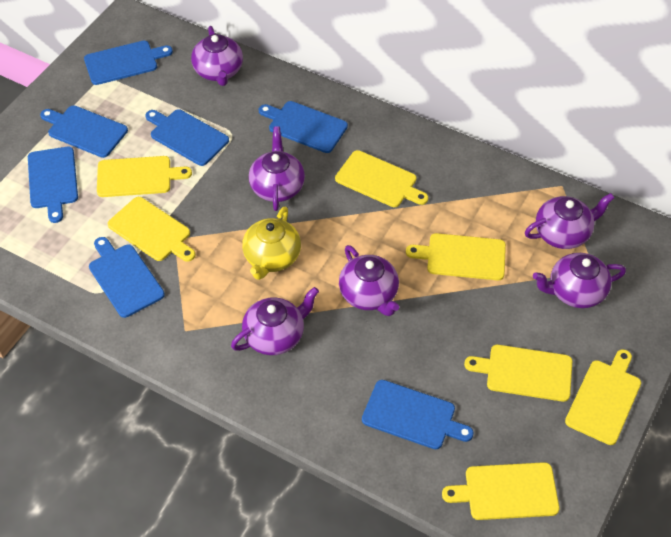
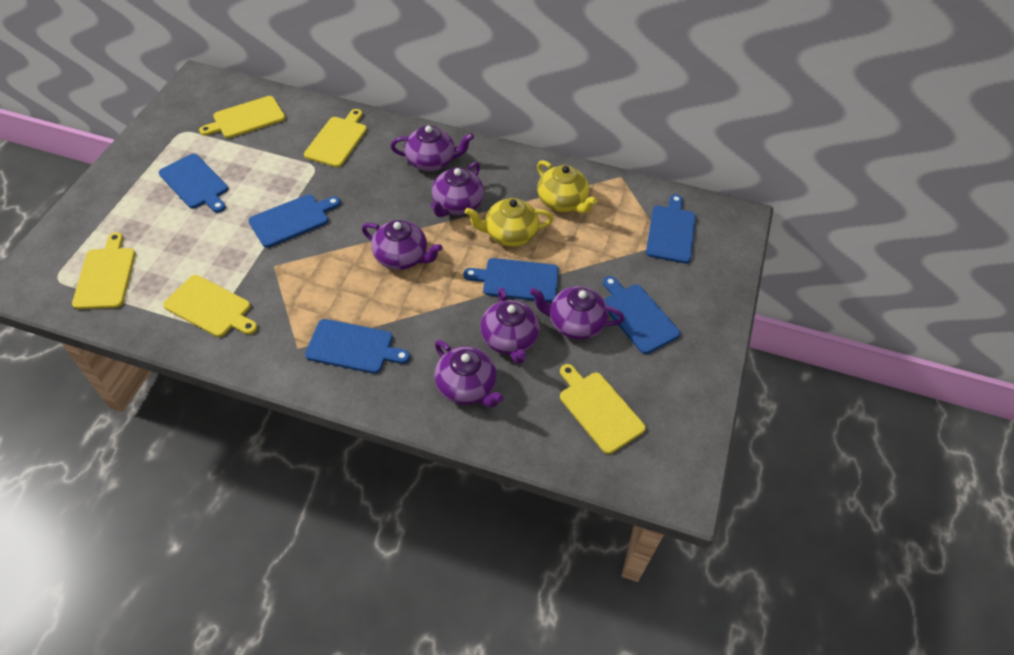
blue cutting board: 7 -> 6
yellow cutting board: 7 -> 5
yellow teapot: 1 -> 2

